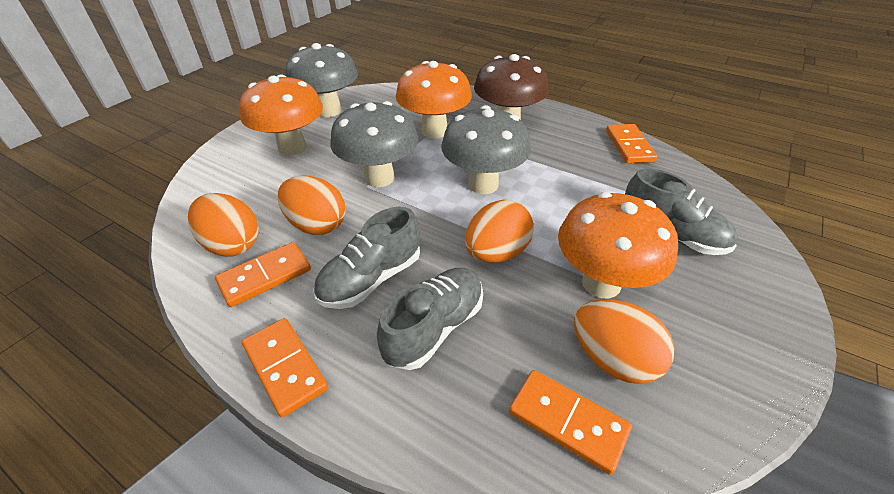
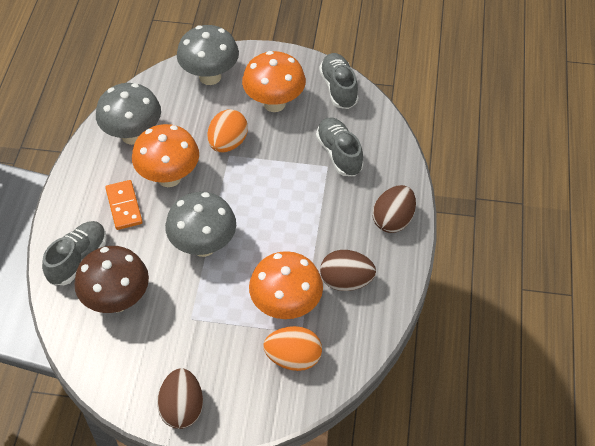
brown egg: 0 -> 3
orange domino: 4 -> 1
orange egg: 4 -> 2

